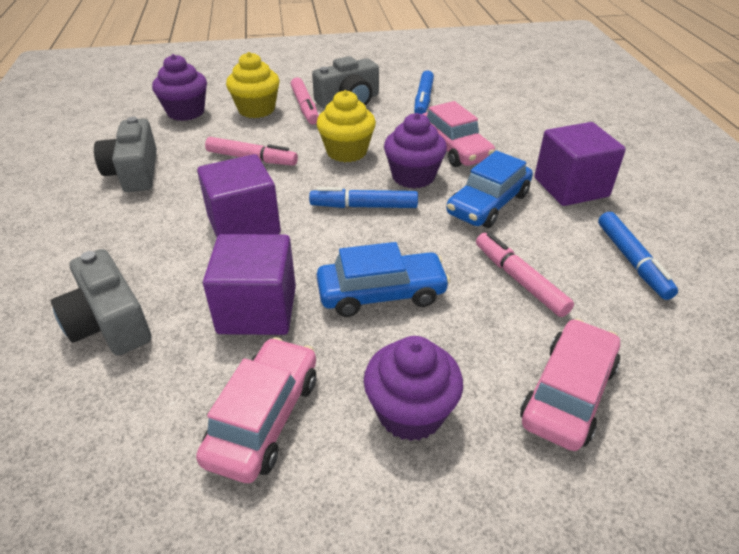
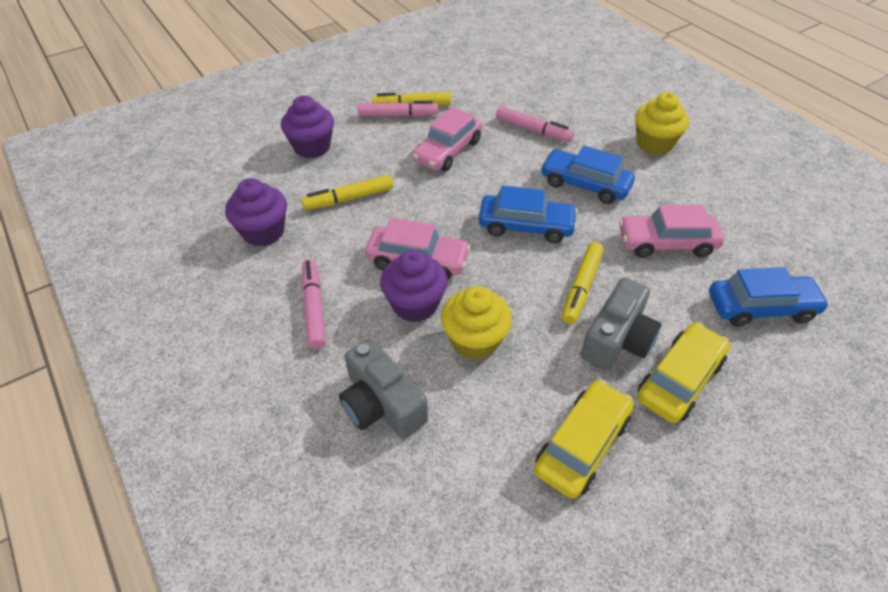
blue car: 2 -> 3
blue marker: 3 -> 0
grey camera: 3 -> 2
purple cube: 3 -> 0
yellow car: 0 -> 2
yellow marker: 0 -> 3

